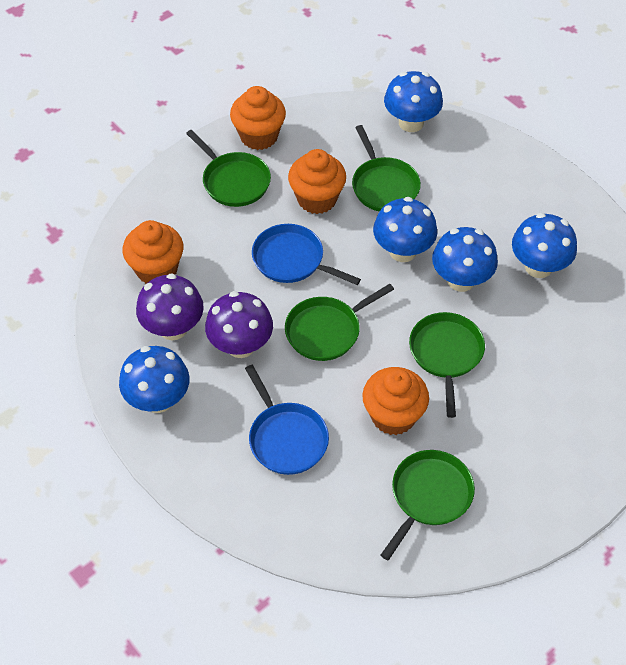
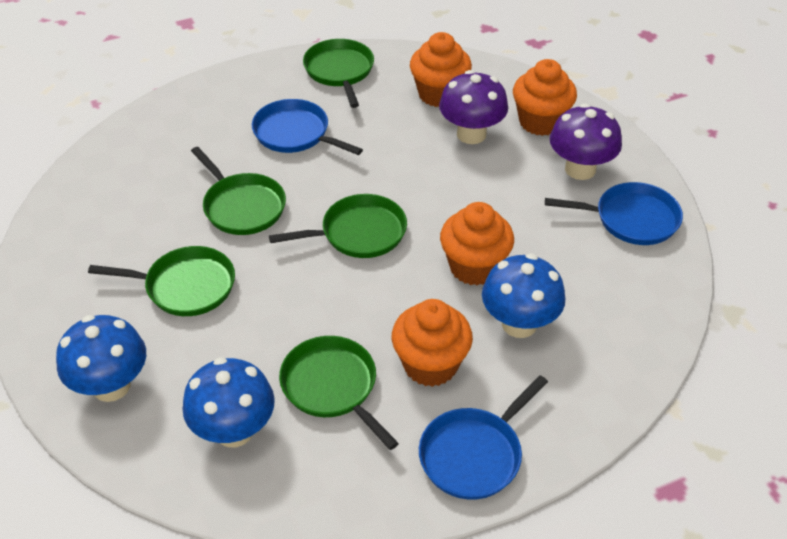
blue mushroom: 5 -> 3
blue pan: 2 -> 3

